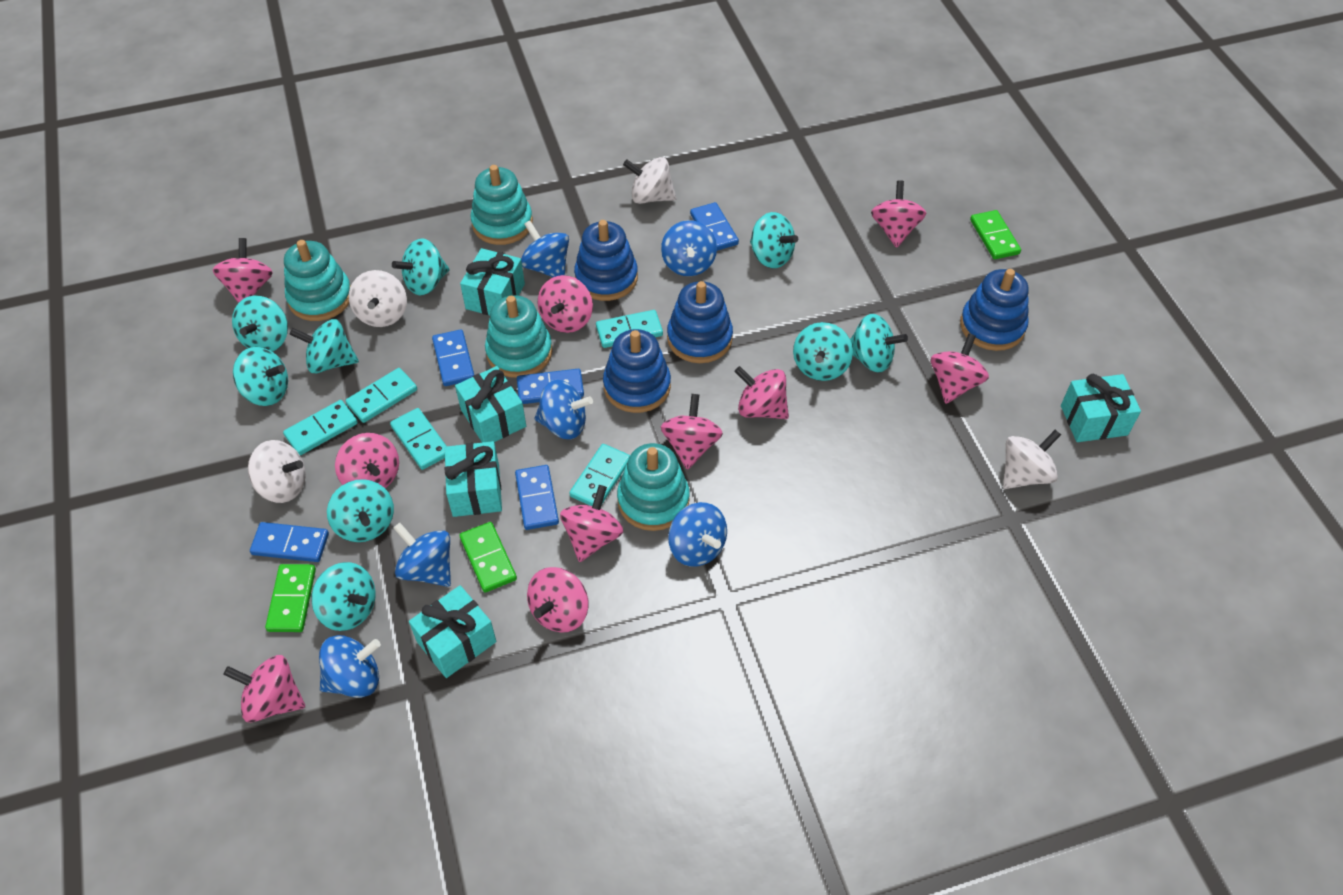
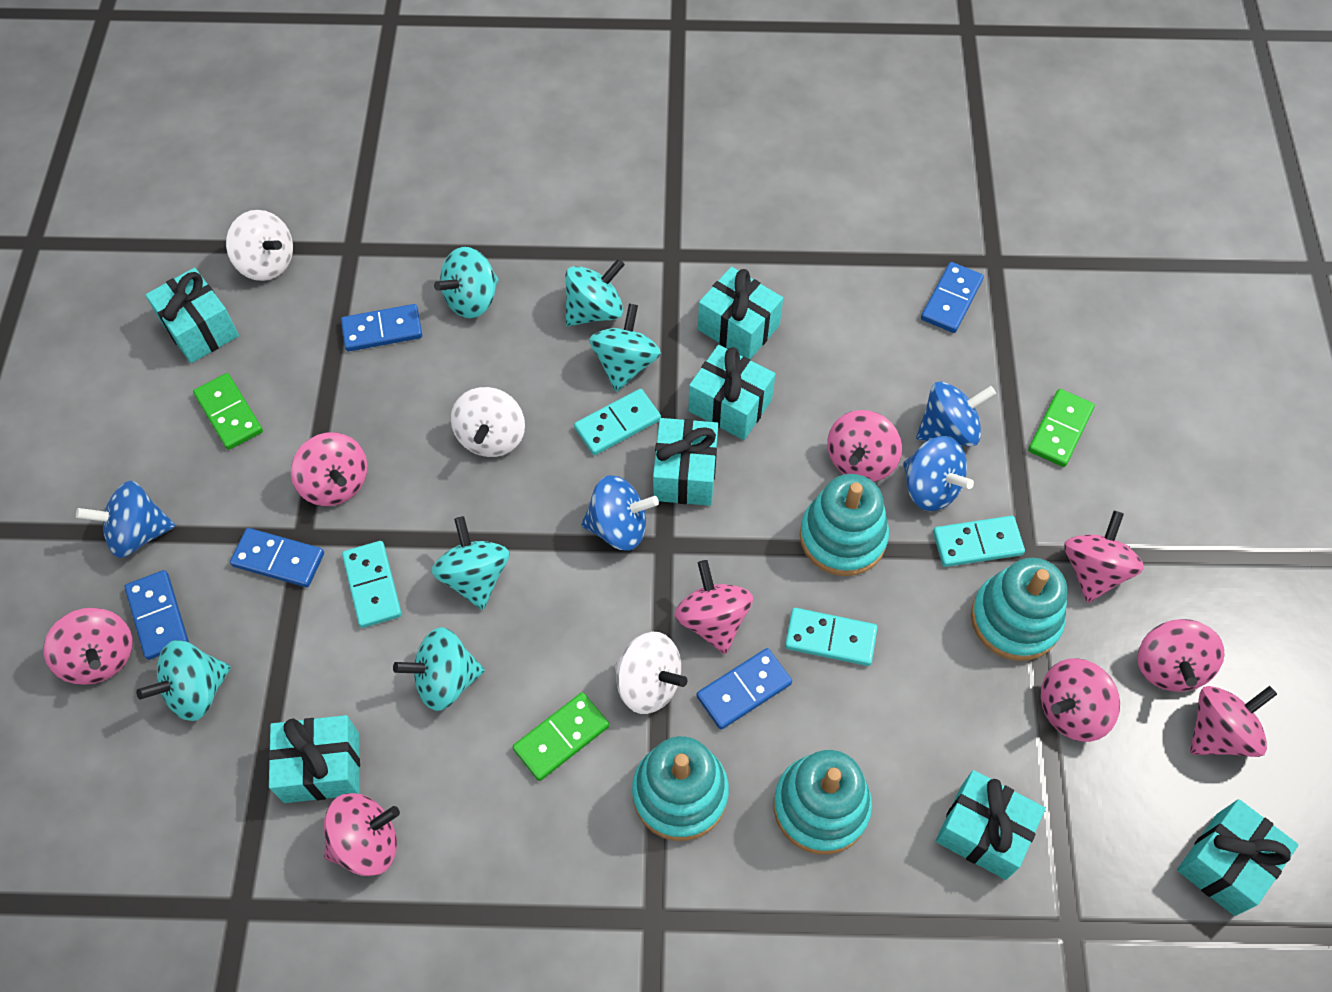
blue spinning top: 6 -> 4
blue stacking toy: 4 -> 0
pink spinning top: 10 -> 9
turquoise domino: 5 -> 4
turquoise gift: 5 -> 7
turquoise spinning top: 9 -> 6
white spinning top: 4 -> 3

